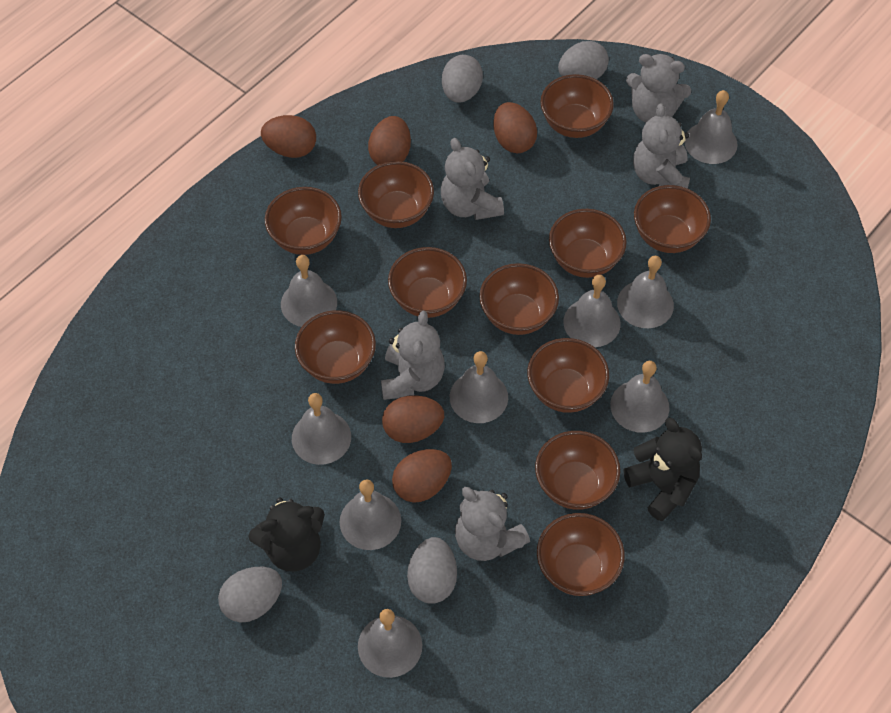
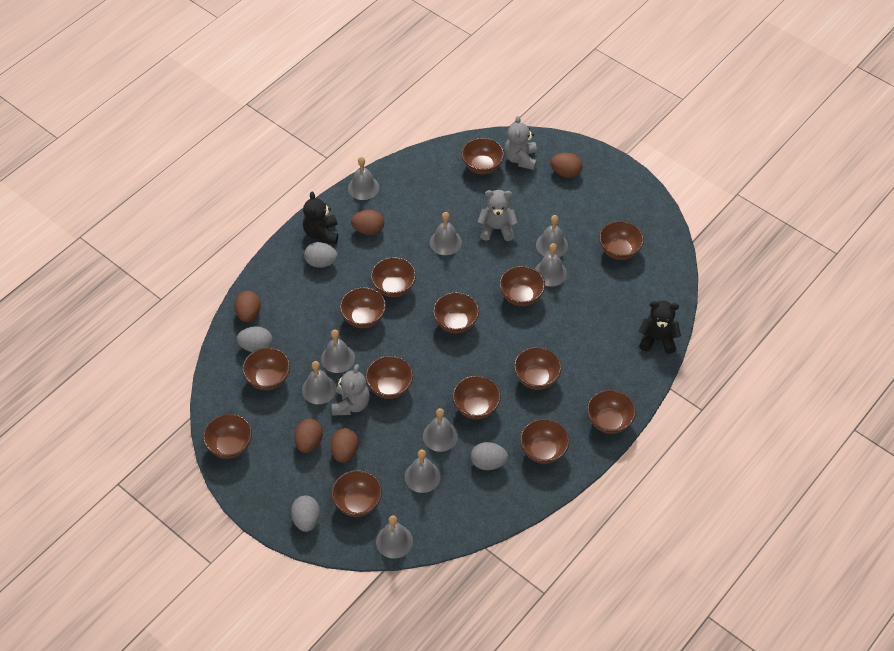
brown bowl: 11 -> 14
grey teddy bear: 5 -> 3

